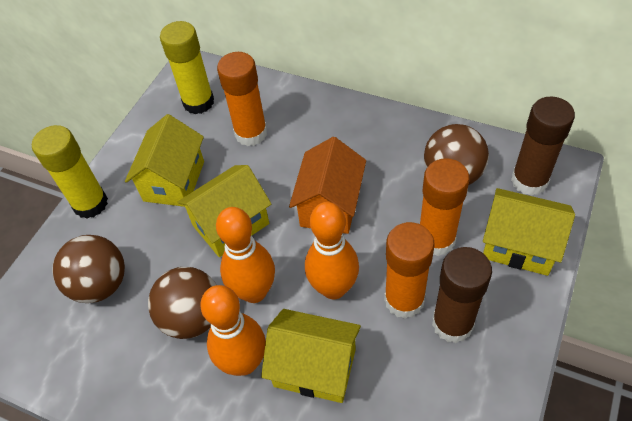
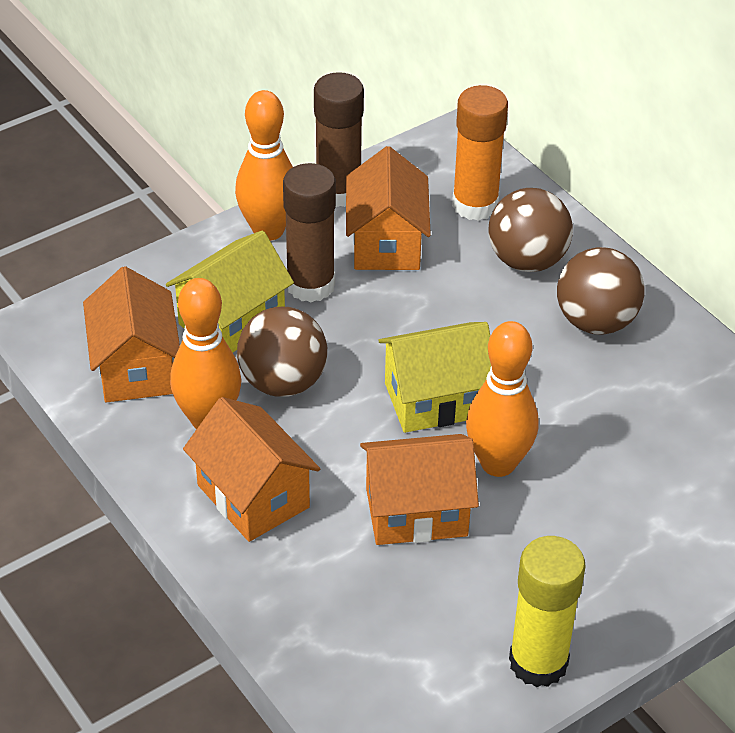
orange glue stick: 3 -> 1
orange house: 1 -> 4
yellow glue stick: 2 -> 1
yellow house: 4 -> 2

